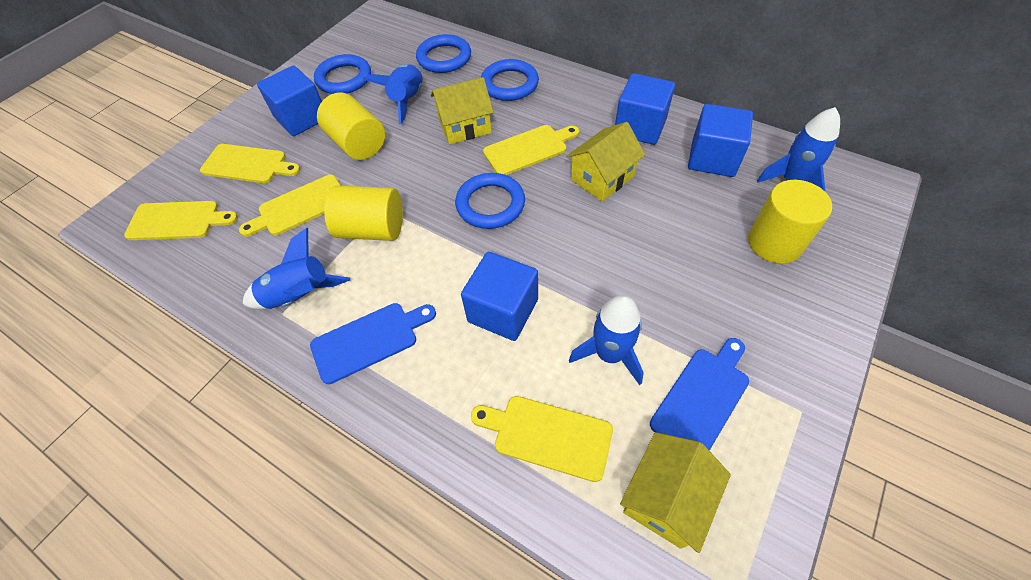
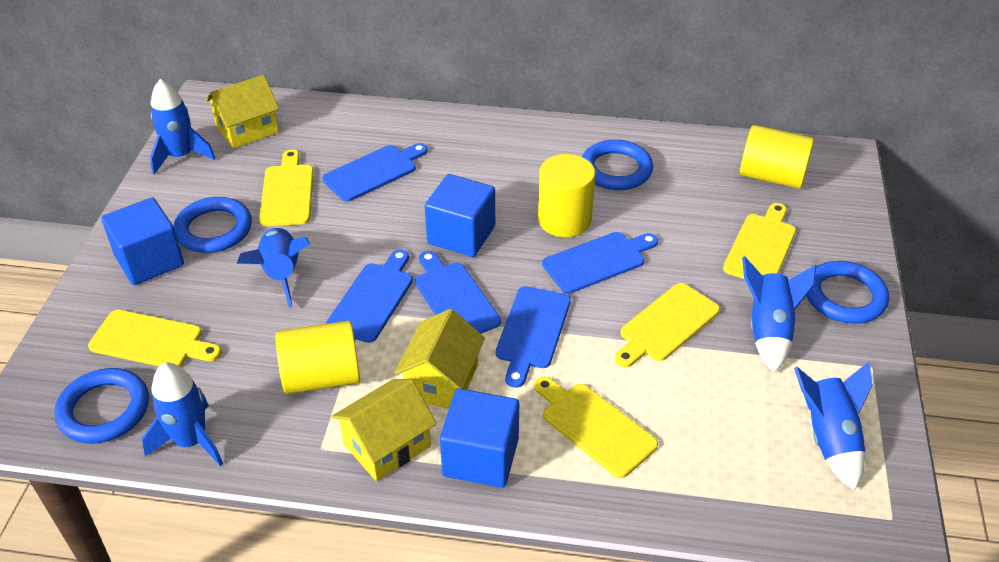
blue cube: 4 -> 3
blue cutting board: 2 -> 5
blue rocket: 4 -> 5

